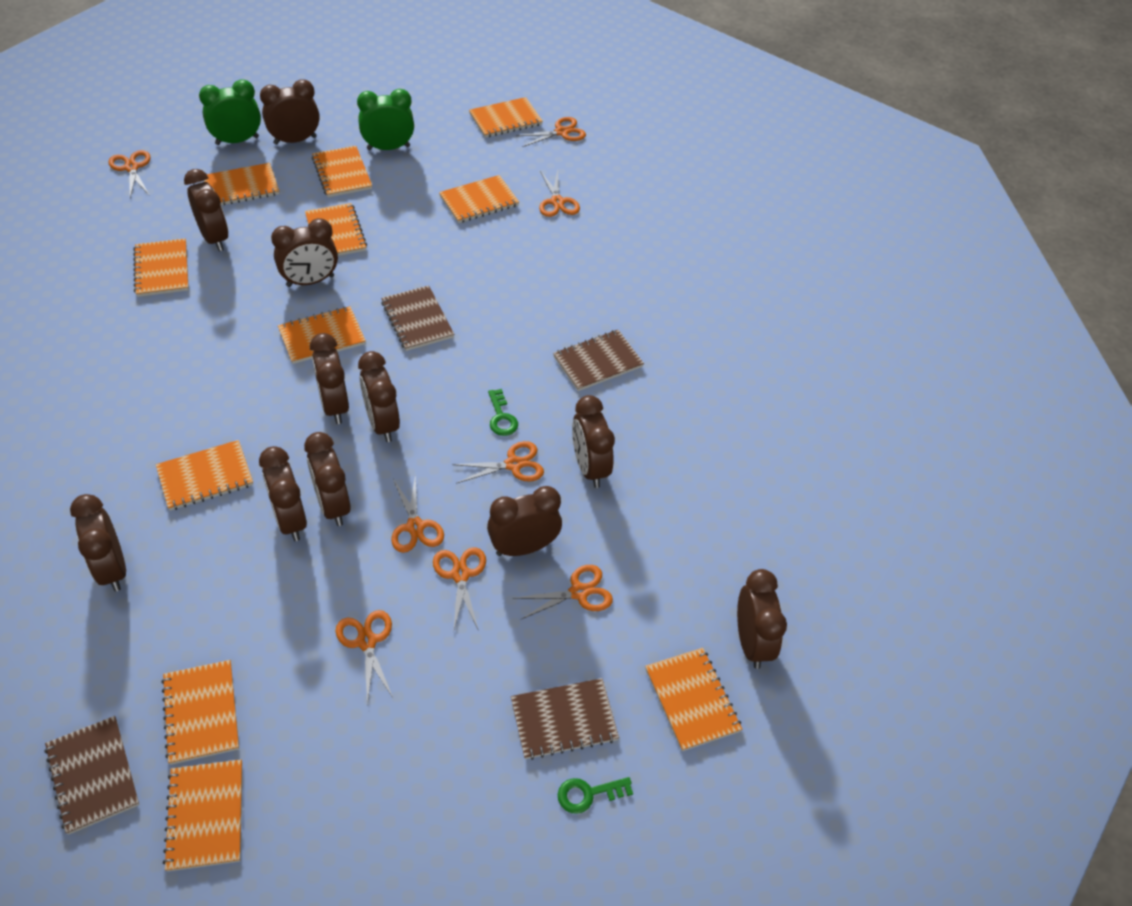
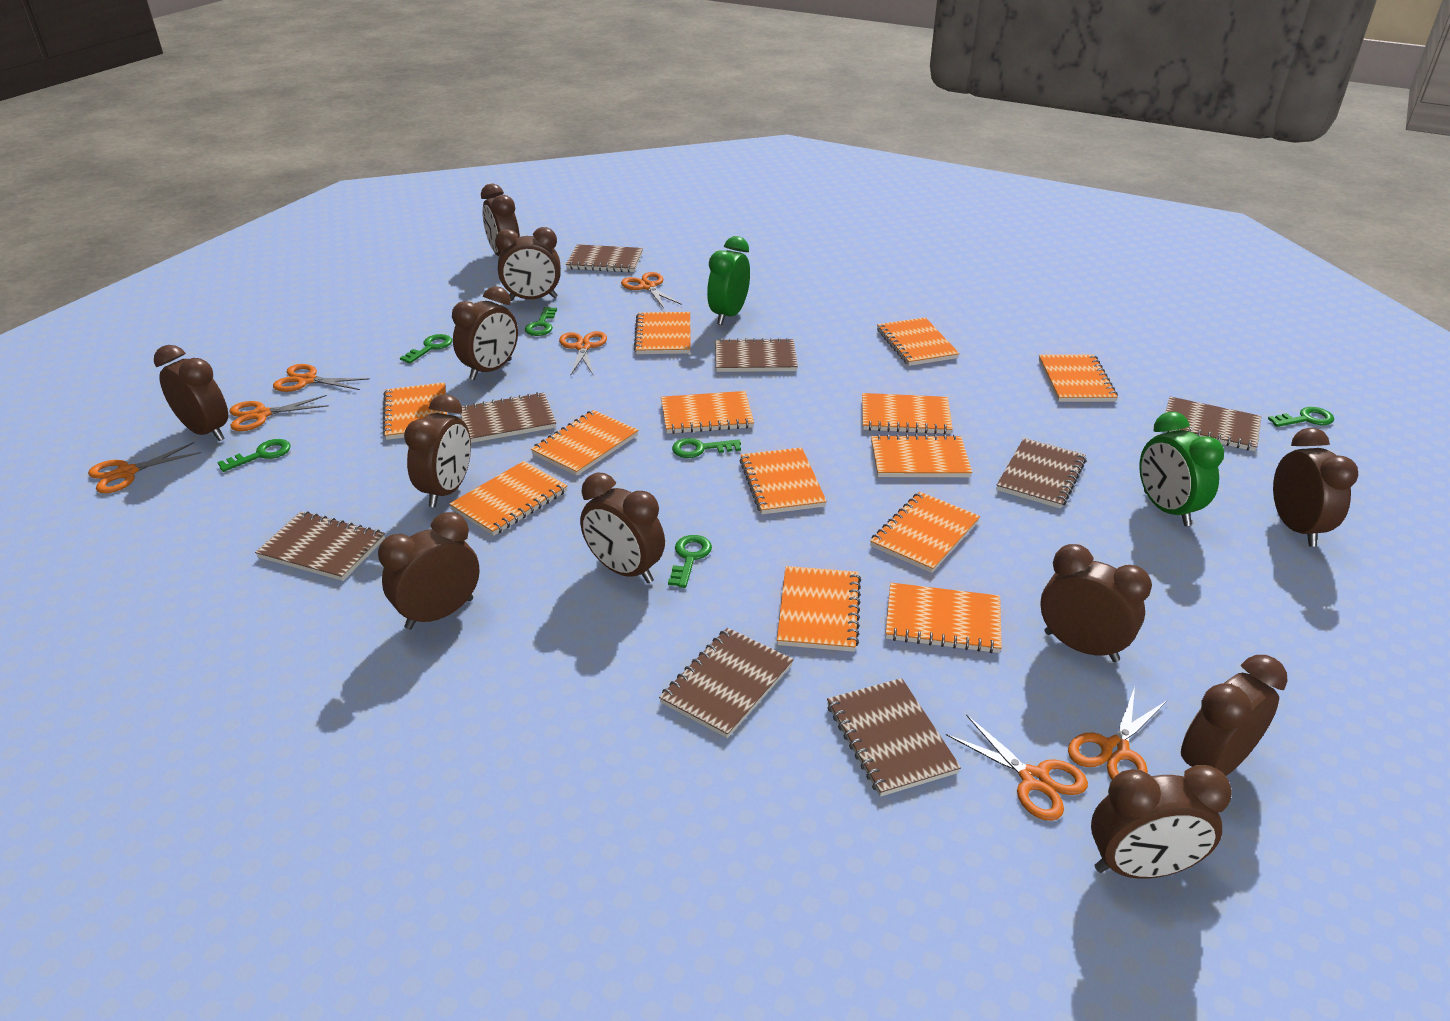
brown notebook: 4 -> 8
green key: 2 -> 6
orange notebook: 11 -> 13
orange scissors: 8 -> 7

